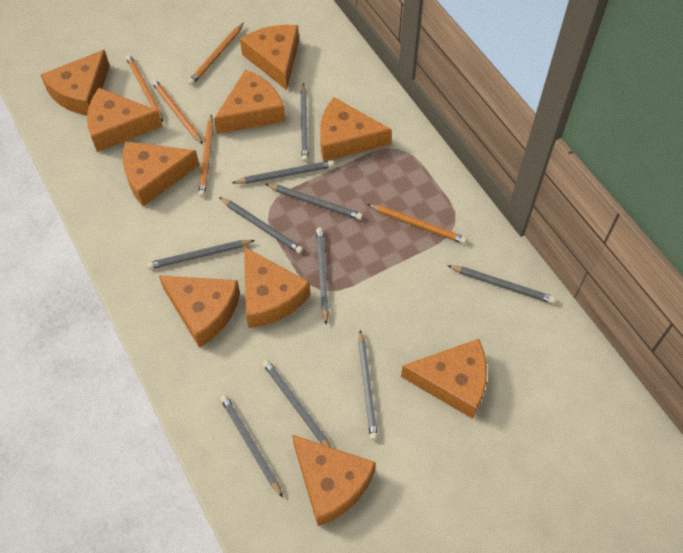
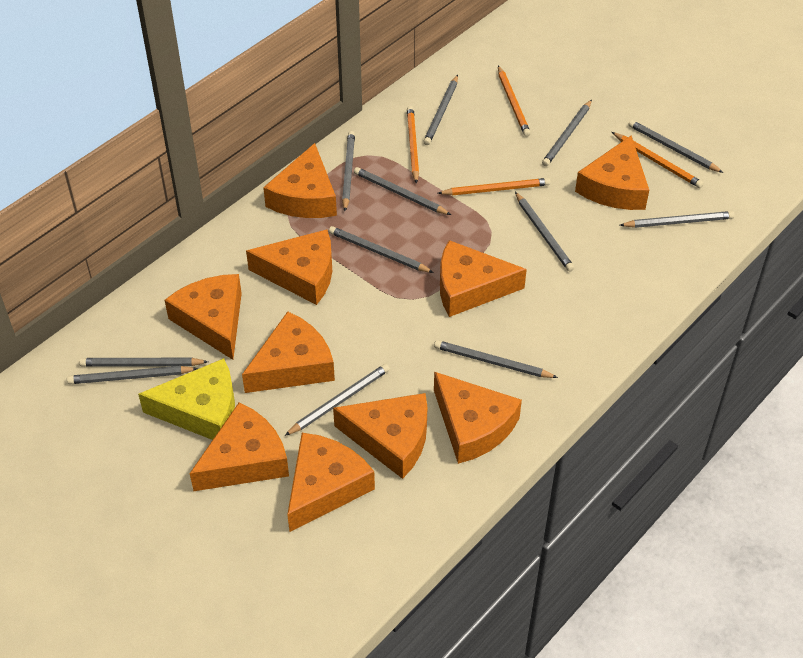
grey pencil: 10 -> 12
orange pencil: 5 -> 4
yellow cheese: 0 -> 1

